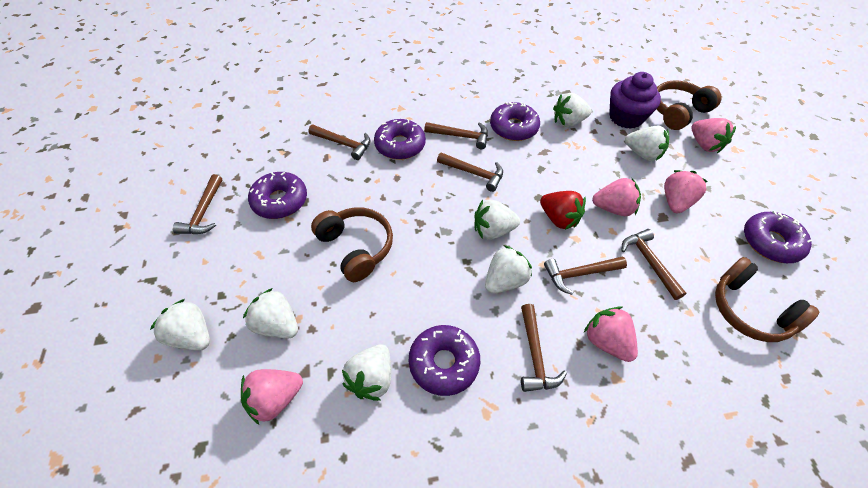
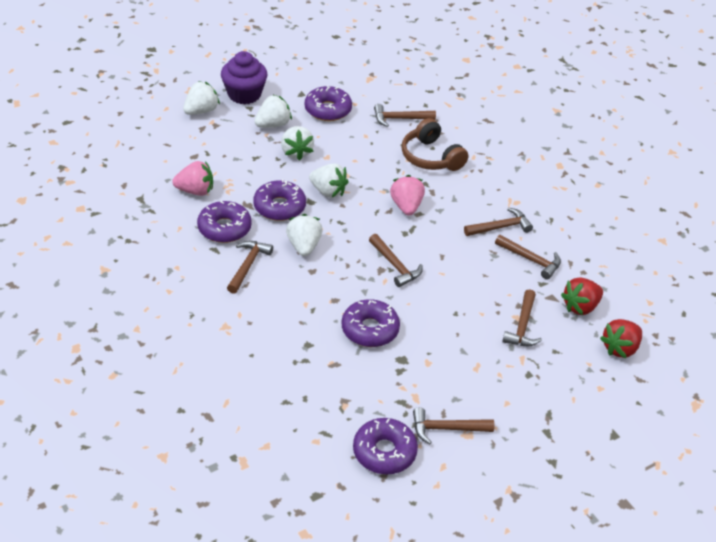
brown headphones: 3 -> 1
pink strawberry: 5 -> 2
red strawberry: 1 -> 2
white strawberry: 7 -> 5

